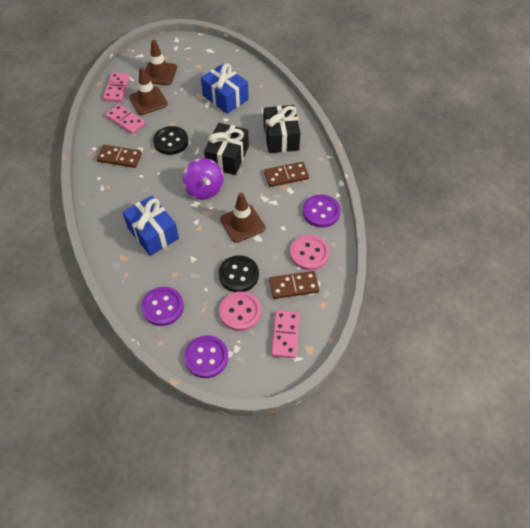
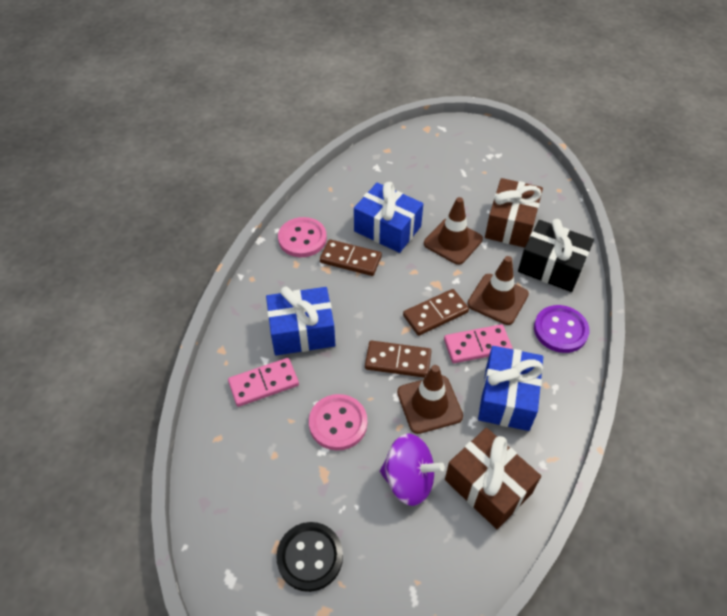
black button: 2 -> 1
black gift: 2 -> 1
blue gift: 2 -> 3
brown gift: 0 -> 2
pink domino: 3 -> 2
purple button: 3 -> 1

